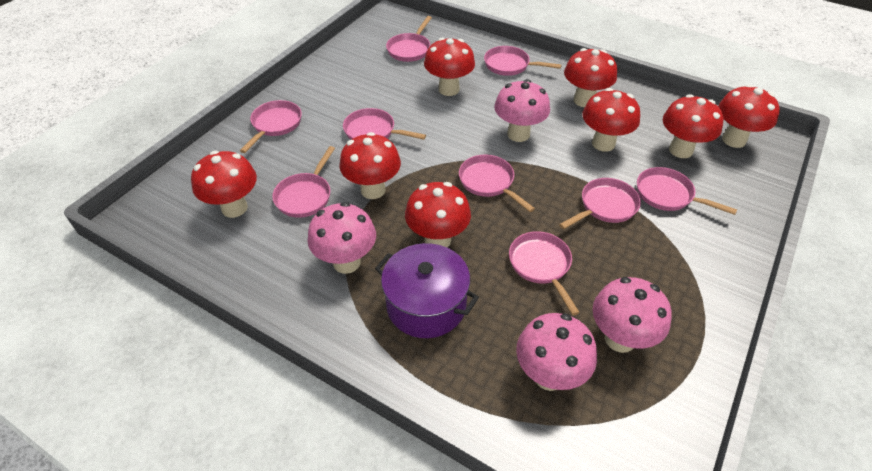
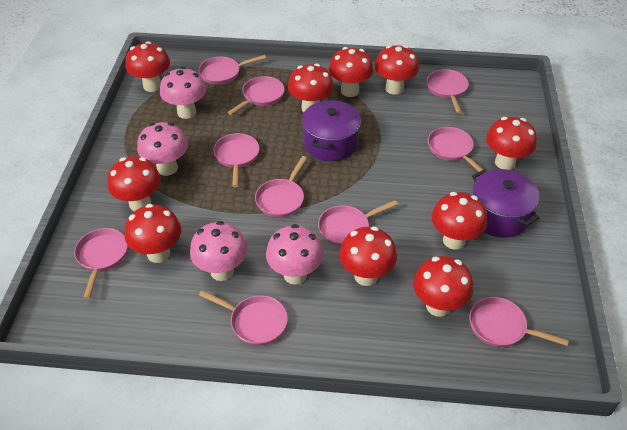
pink pan: 9 -> 10
purple pot: 1 -> 2
red mushroom: 8 -> 10

